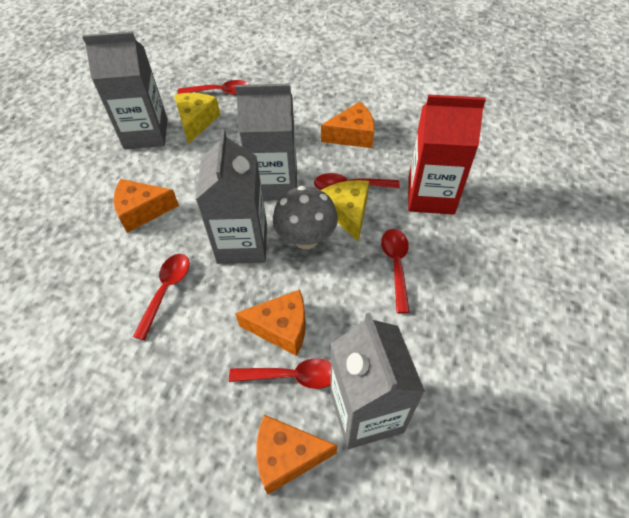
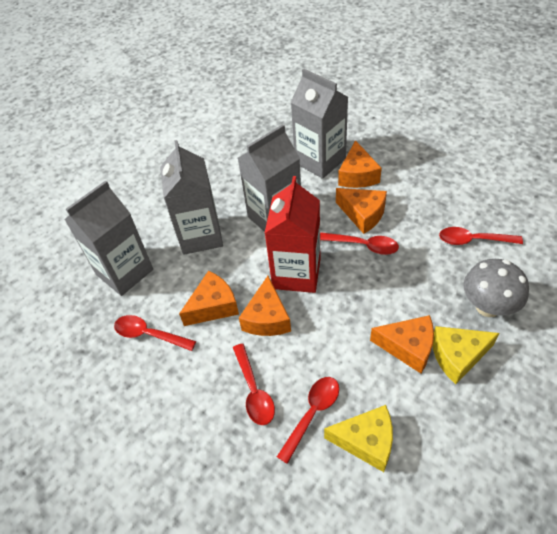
orange cheese: 4 -> 5

